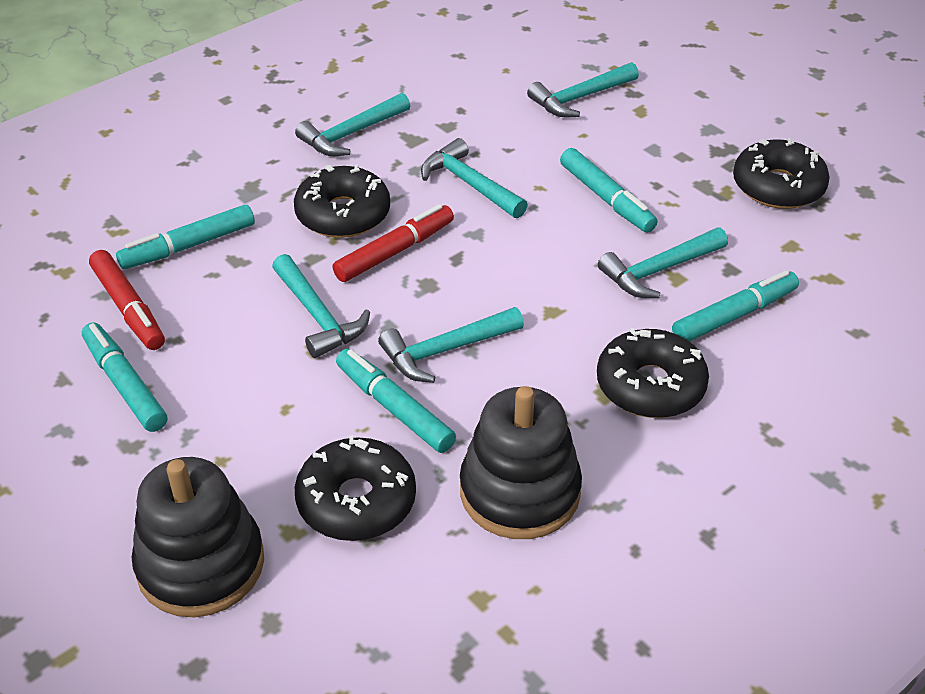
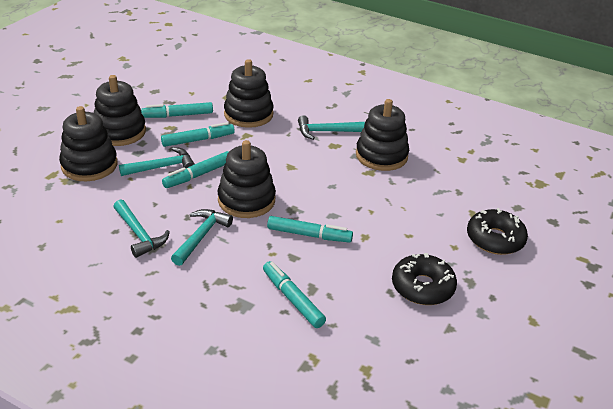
black donut: 4 -> 2
black stacking toy: 2 -> 5
red marker: 2 -> 0
turquoise hammer: 6 -> 4

